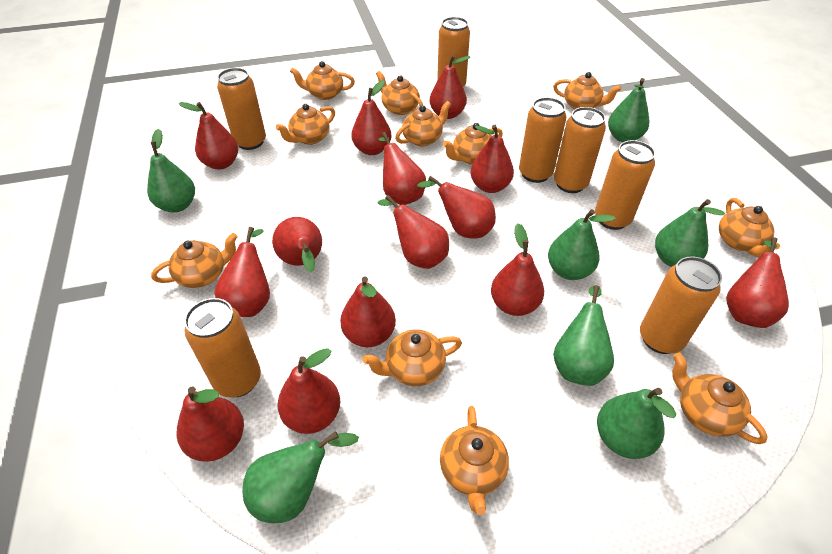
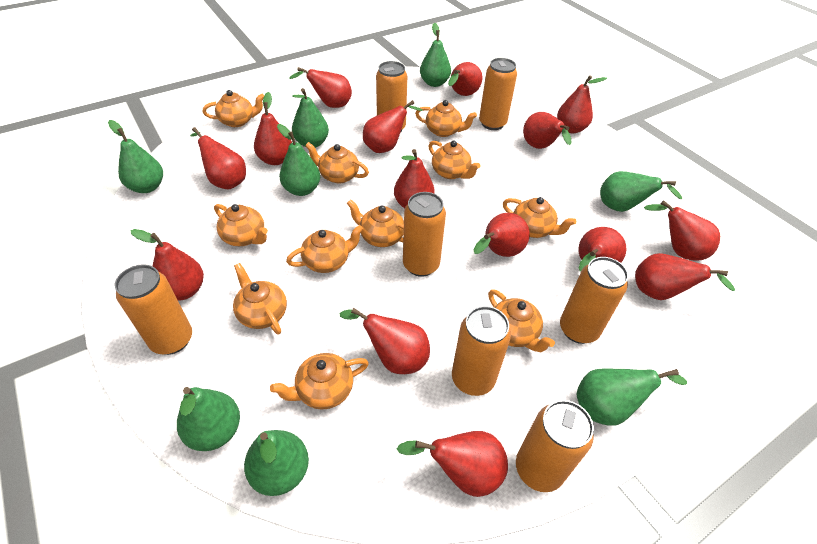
green pear: 7 -> 8
red pear: 14 -> 15

